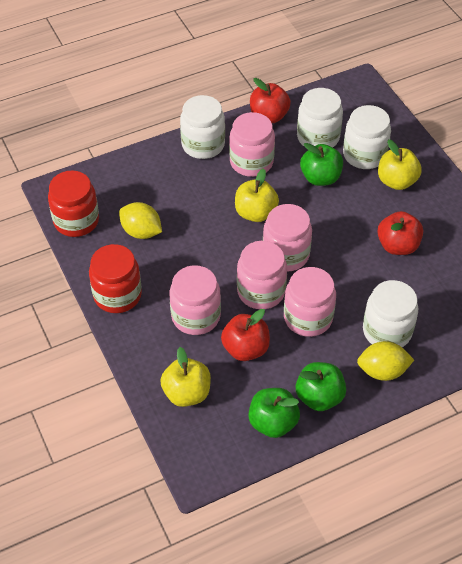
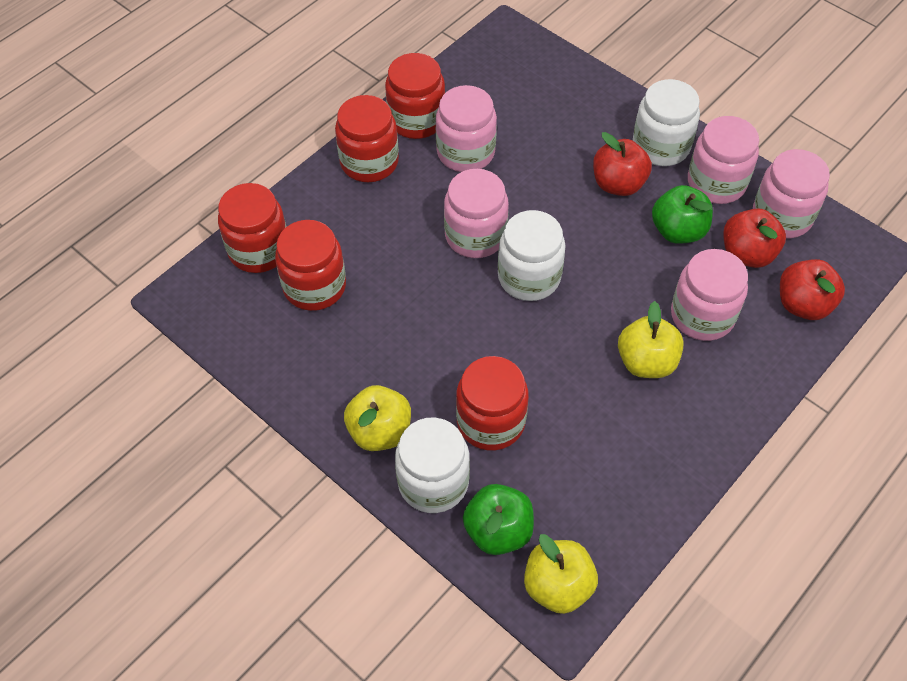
green apple: 3 -> 2
red jar: 2 -> 5
white jar: 4 -> 3
yellow lemon: 2 -> 0

